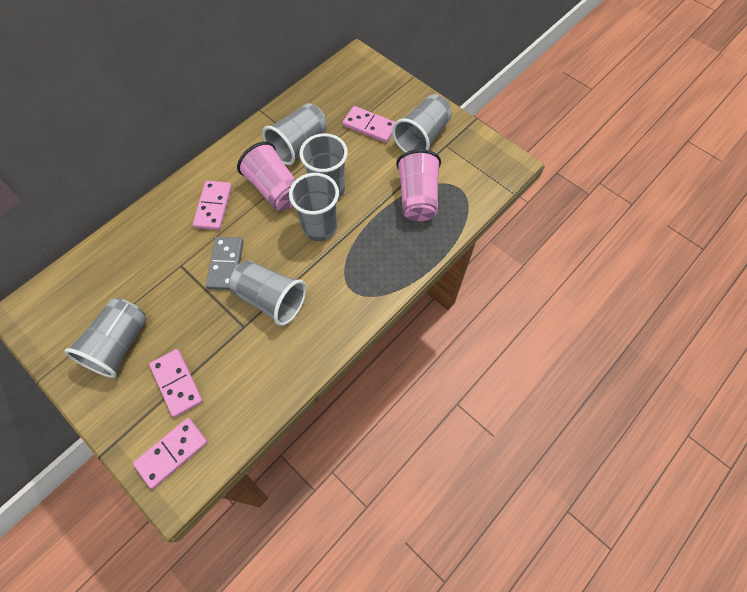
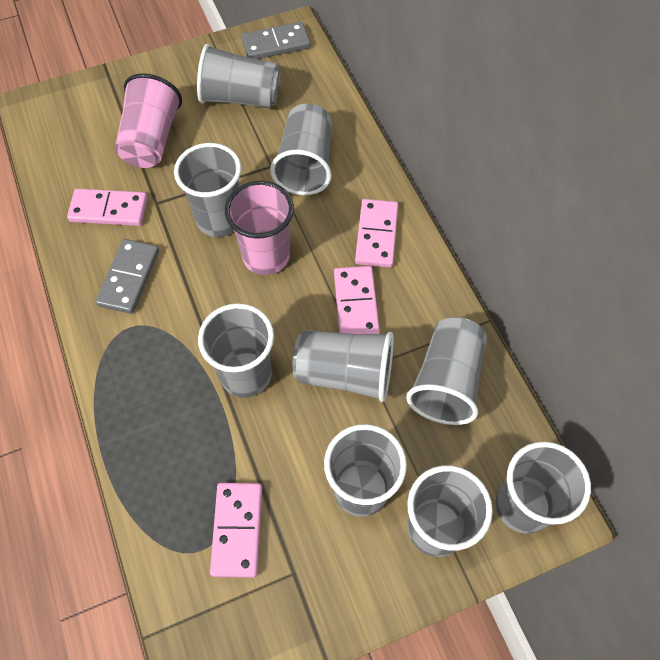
grey cup: 6 -> 9
grey domino: 1 -> 2

